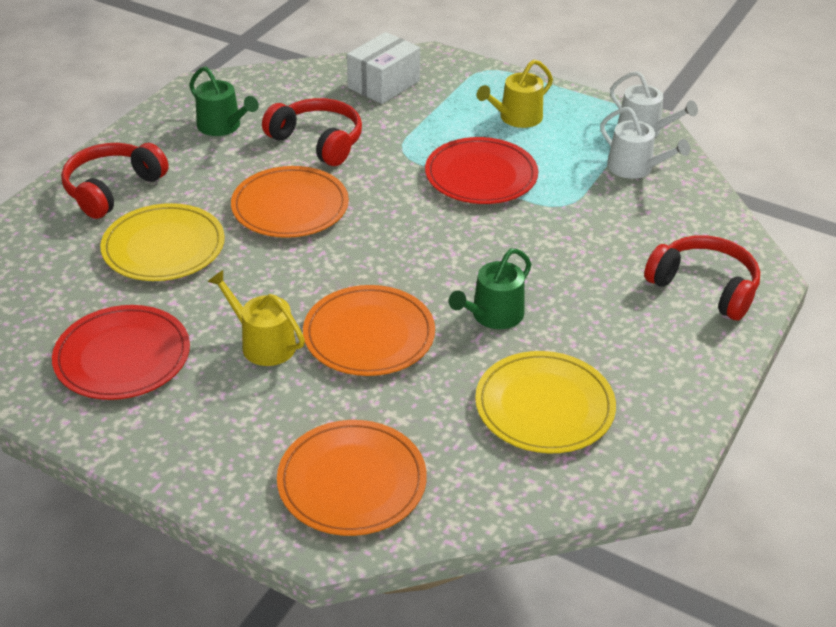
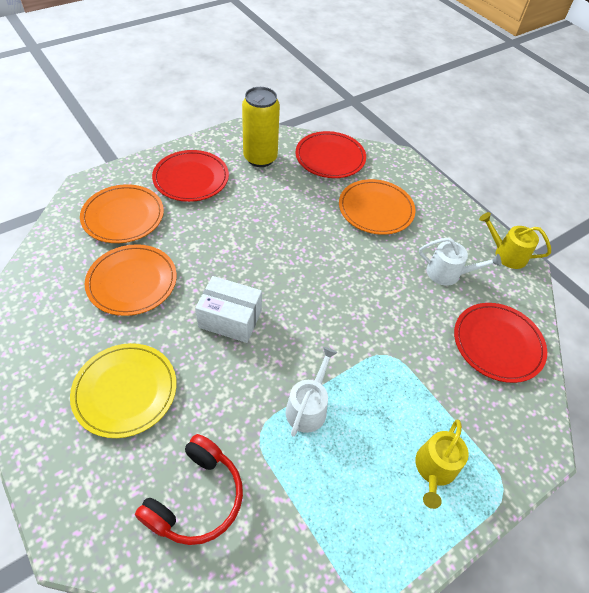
green watering can: 2 -> 0
red headphones: 3 -> 1
red plate: 2 -> 3
yellow can: 0 -> 1
yellow plate: 2 -> 1

